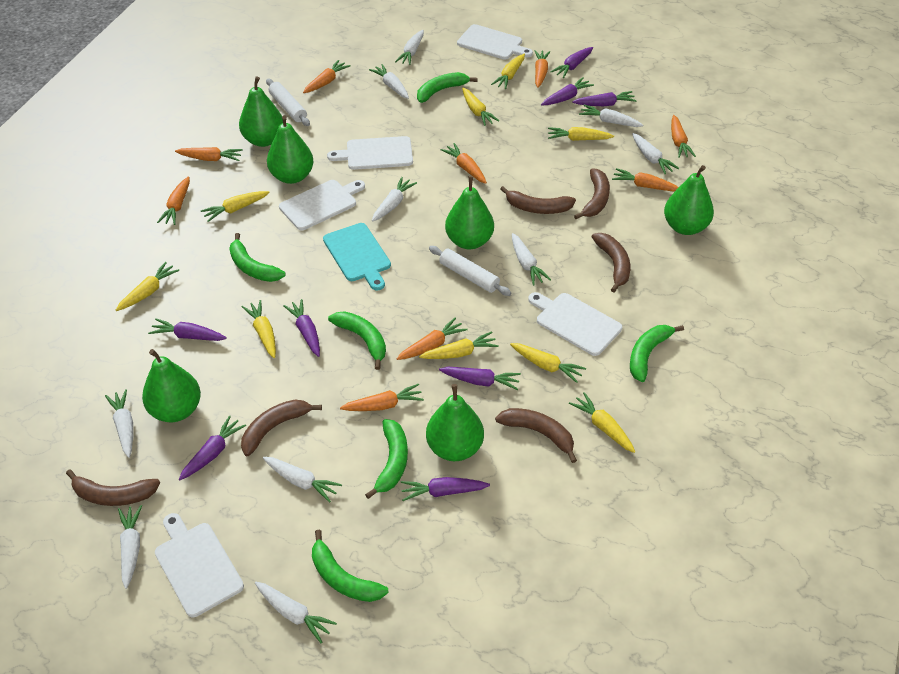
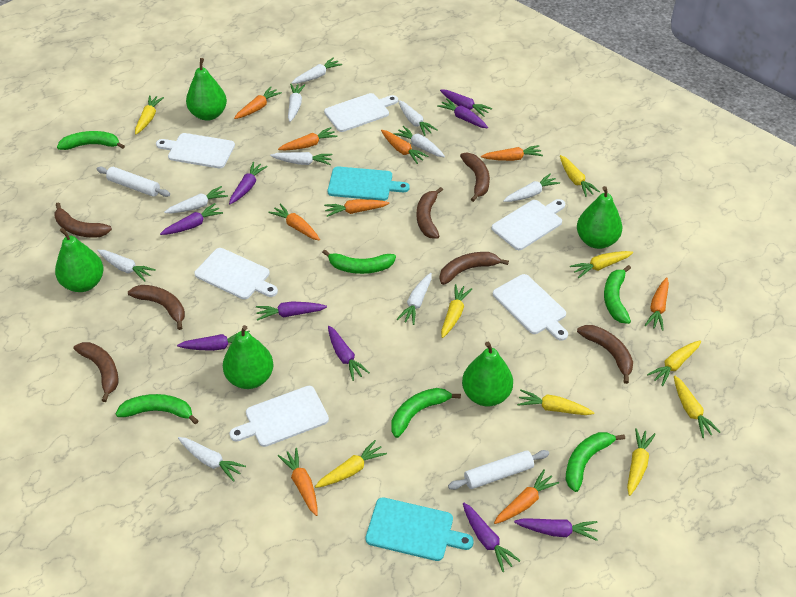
brown banana: 6 -> 7
green pear: 6 -> 5
purple carrot: 8 -> 9
turquoise cutting board: 1 -> 2
white cutting board: 5 -> 6

